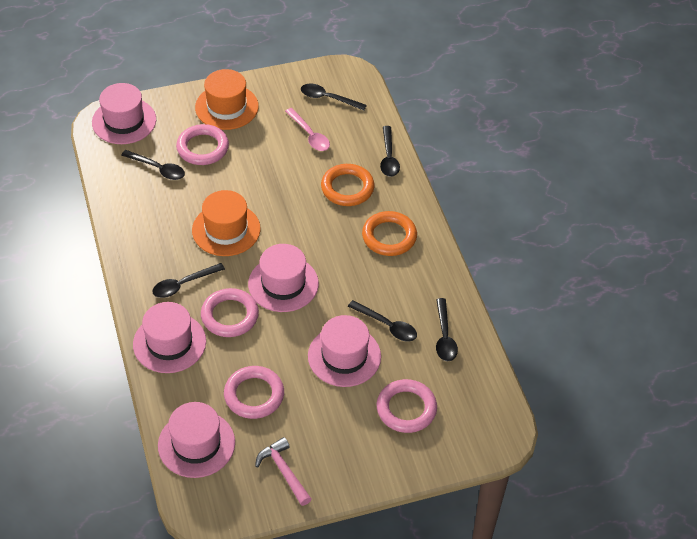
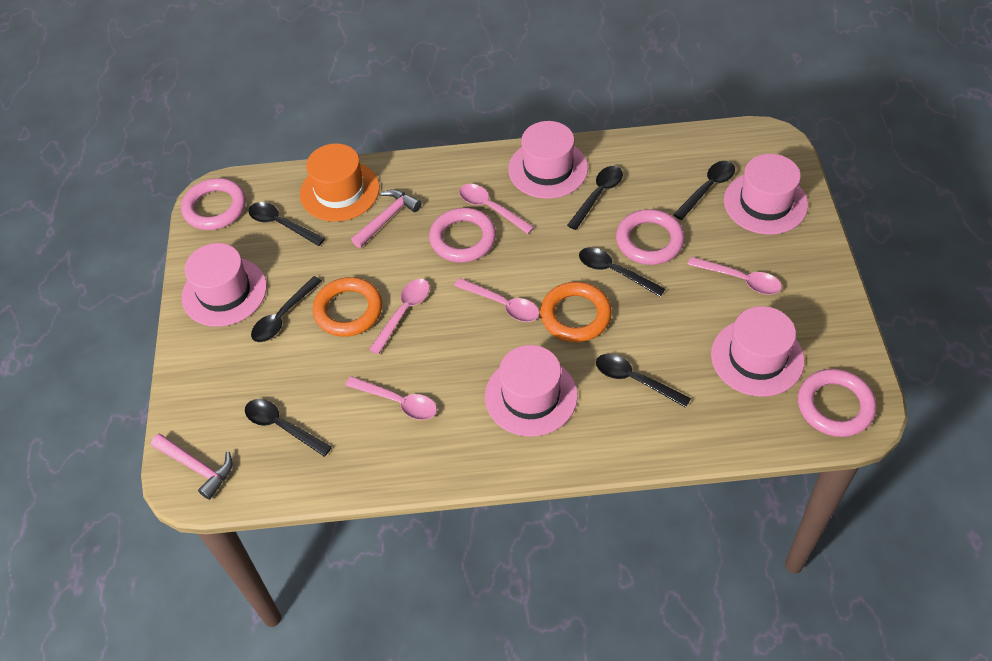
black spoon: 6 -> 7
orange hat: 2 -> 1
pink hammer: 1 -> 2
pink spoon: 1 -> 5

